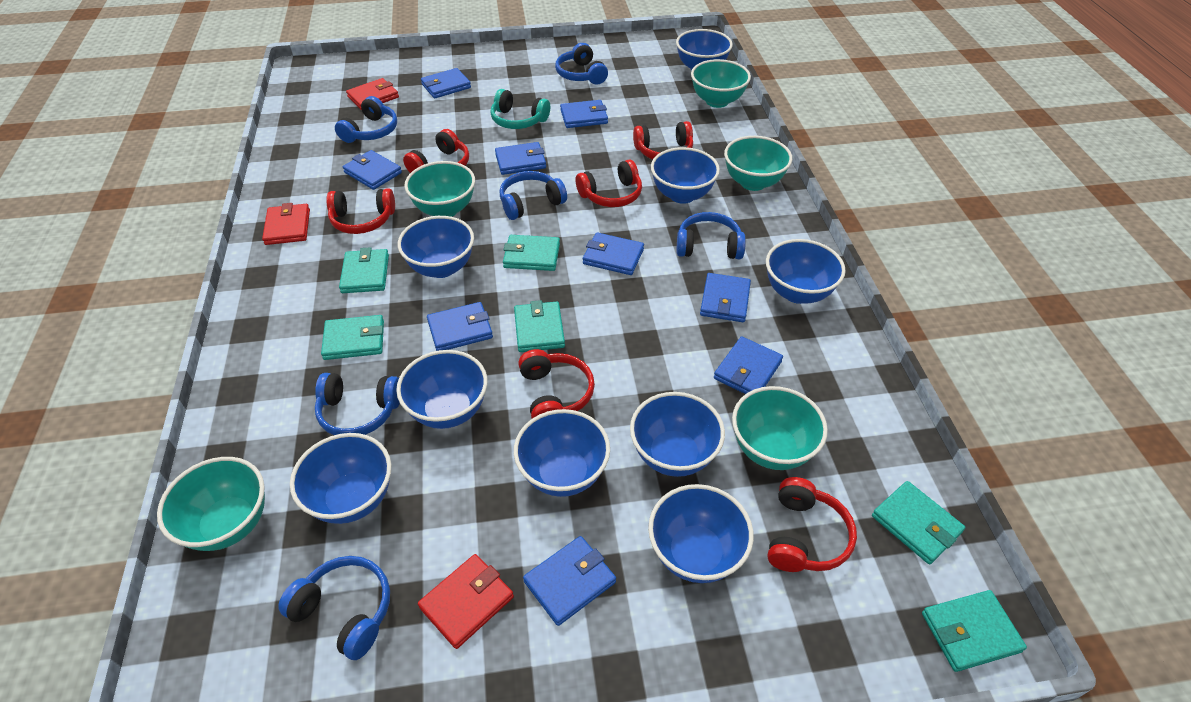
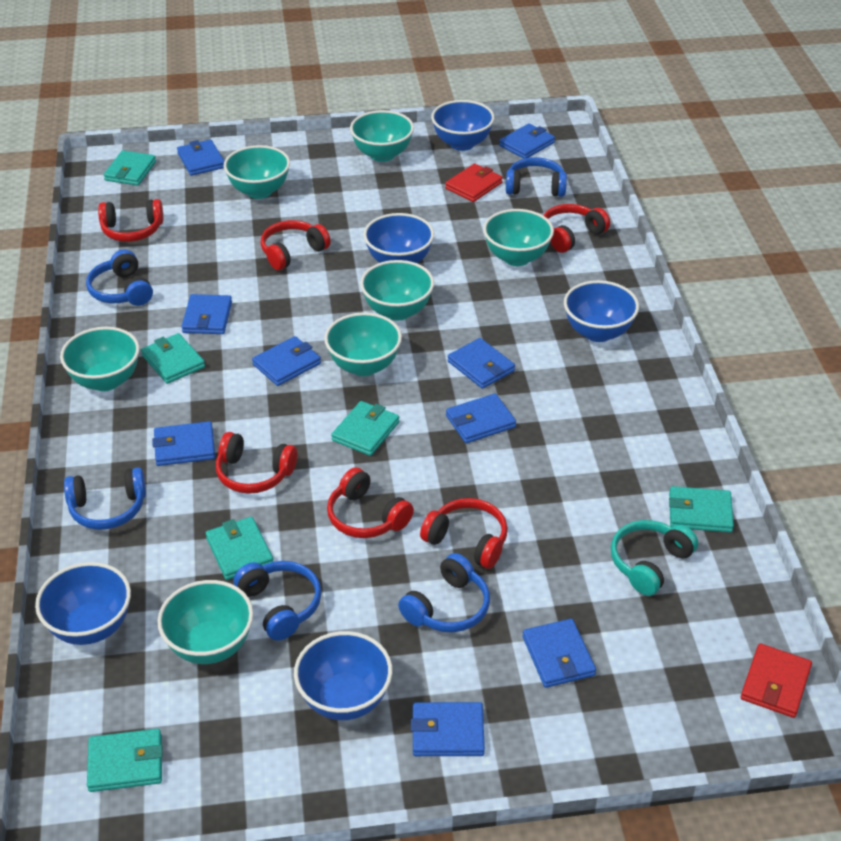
blue bowl: 9 -> 5
blue headphones: 6 -> 5
red wallet: 3 -> 2
turquoise bowl: 5 -> 7

